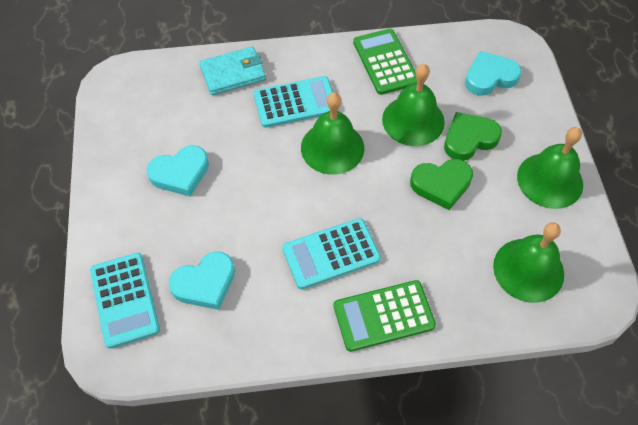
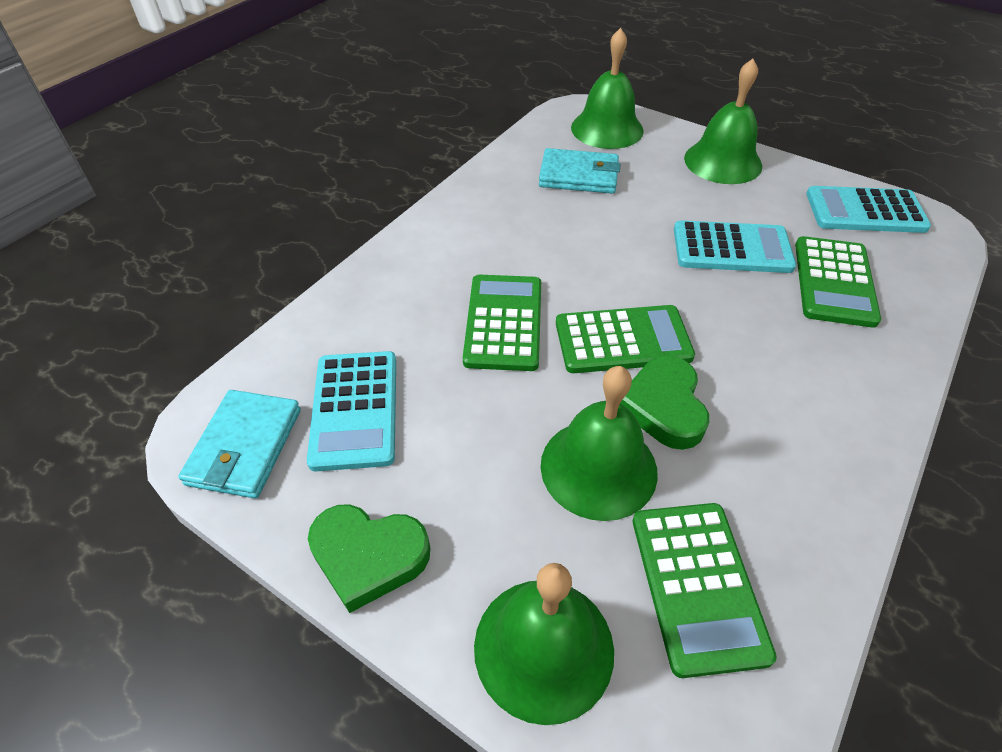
green calculator: 2 -> 4
turquoise heart: 3 -> 0
turquoise wallet: 1 -> 2

